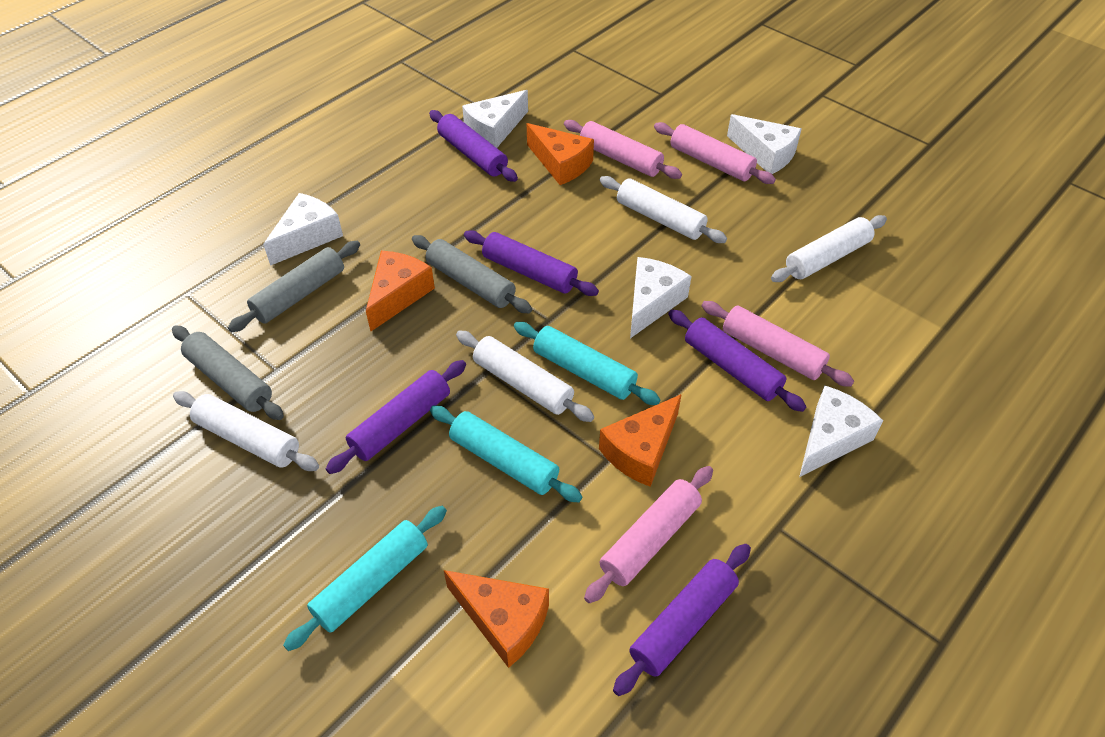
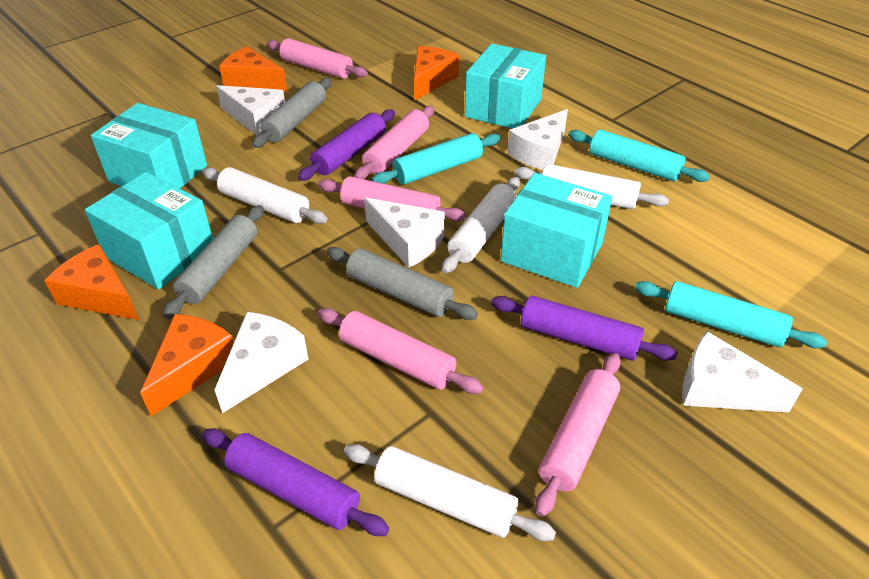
pink rolling pin: 4 -> 5
purple rolling pin: 5 -> 3
turquoise box: 0 -> 4

